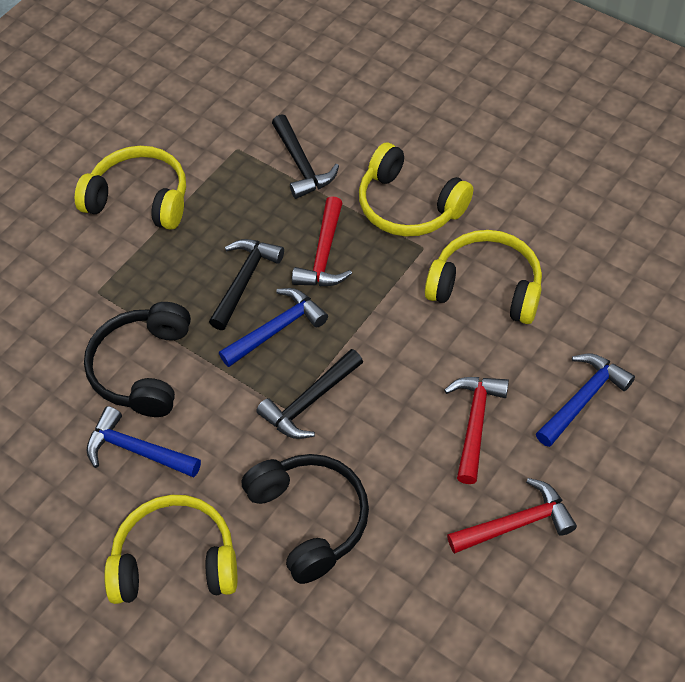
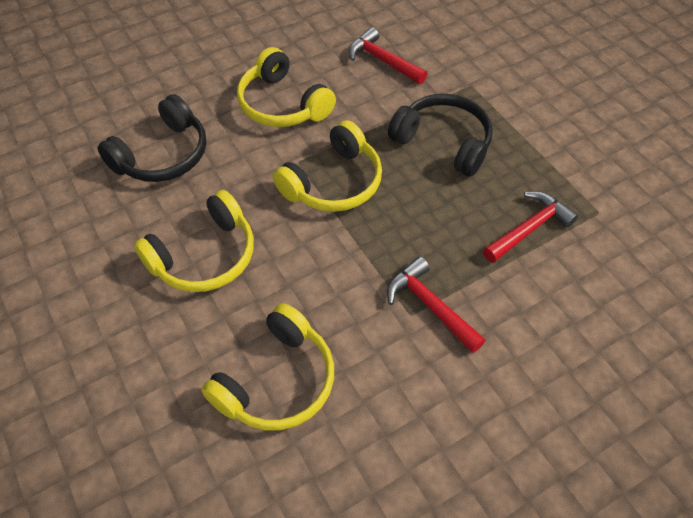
black hammer: 3 -> 0
blue hammer: 3 -> 0

